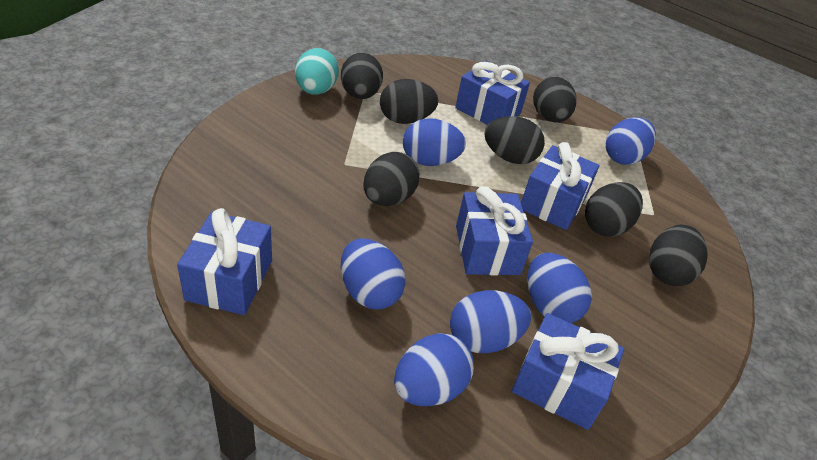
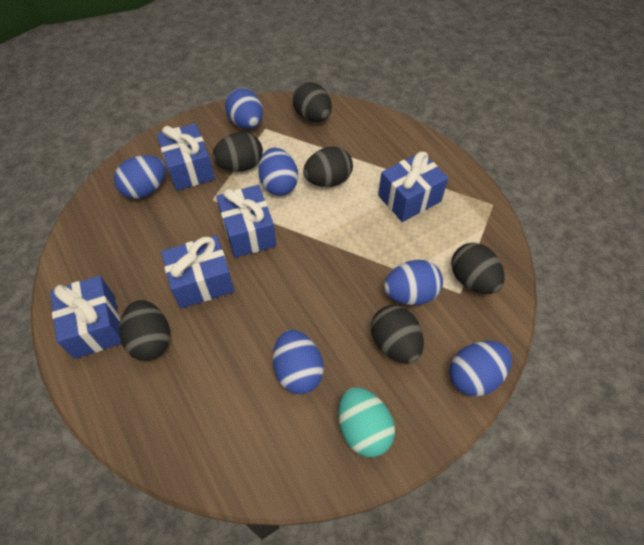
black egg: 7 -> 6

